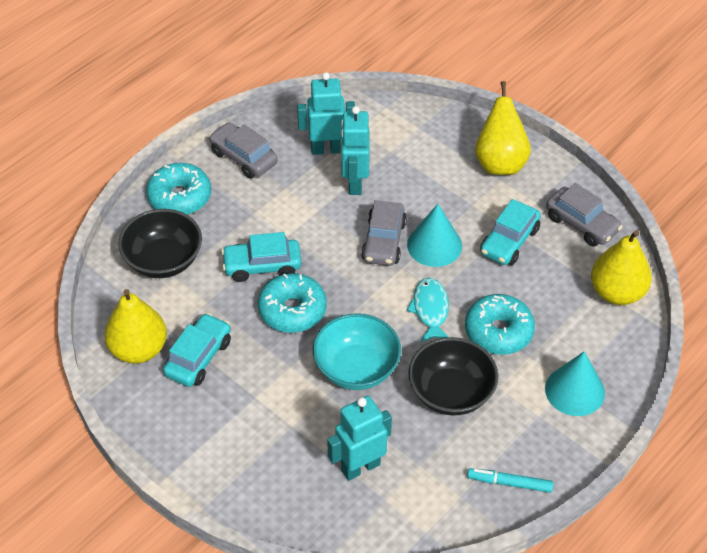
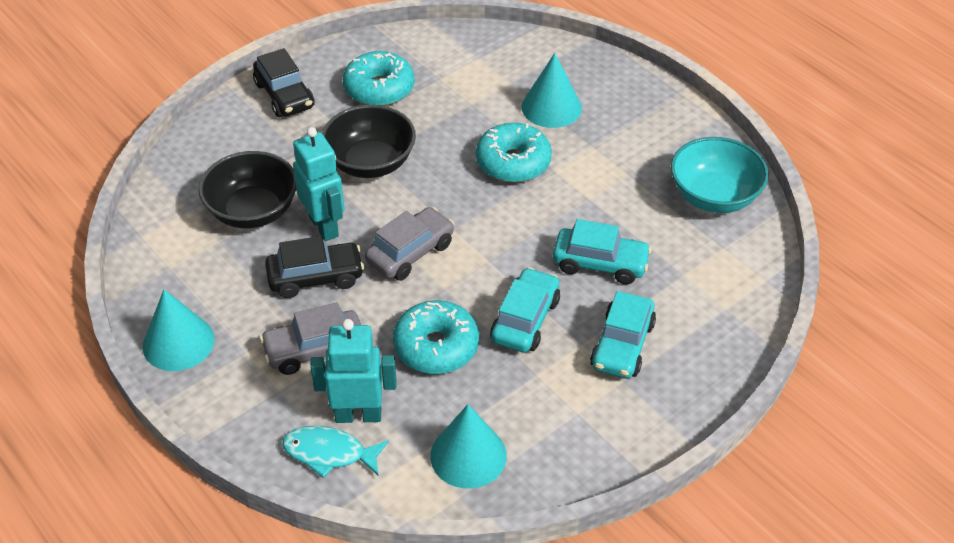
black car: 0 -> 2
grey car: 3 -> 2
turquoise cone: 2 -> 3
turquoise marker: 1 -> 0
turquoise robot: 3 -> 2
yellow pear: 3 -> 0

